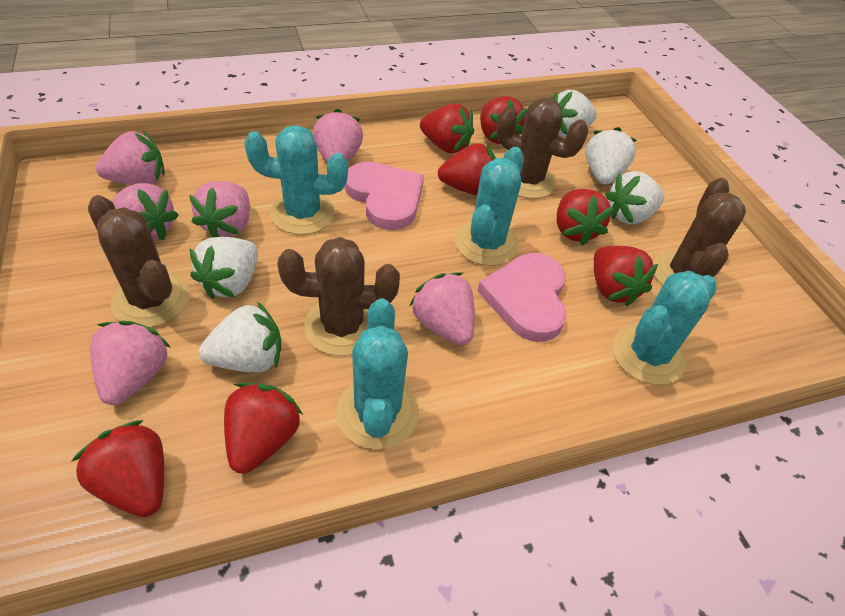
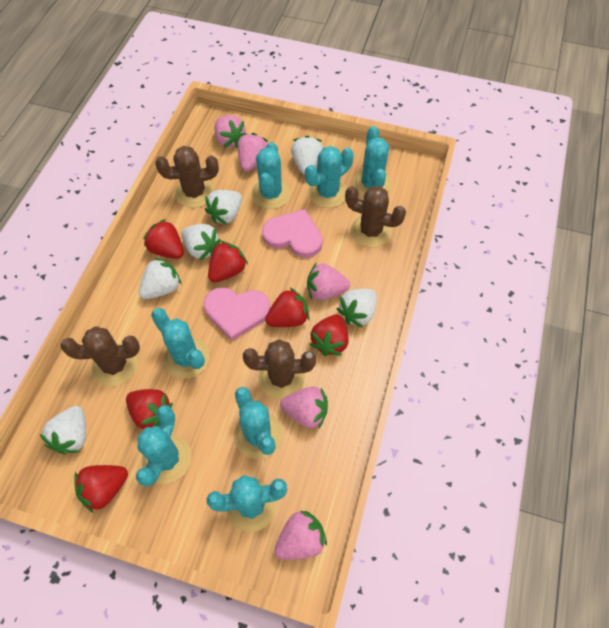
pink strawberry: 6 -> 5
red strawberry: 7 -> 6
turquoise cactus: 4 -> 7
white strawberry: 5 -> 6

